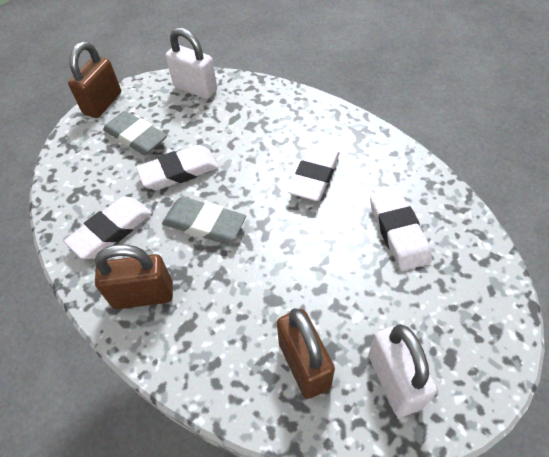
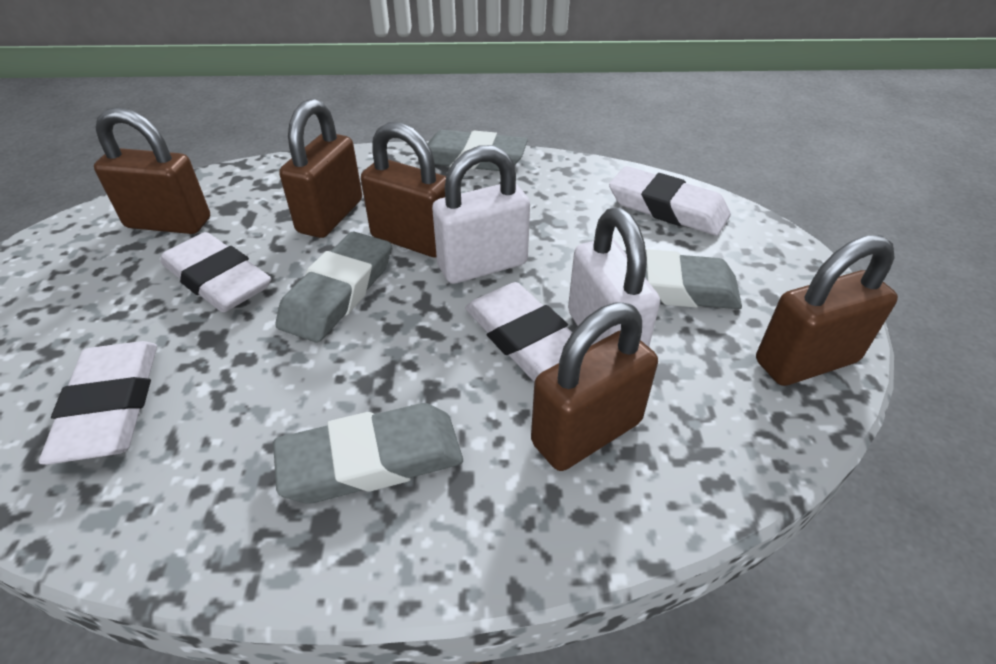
brown padlock: 3 -> 5
grey eraser: 2 -> 4

